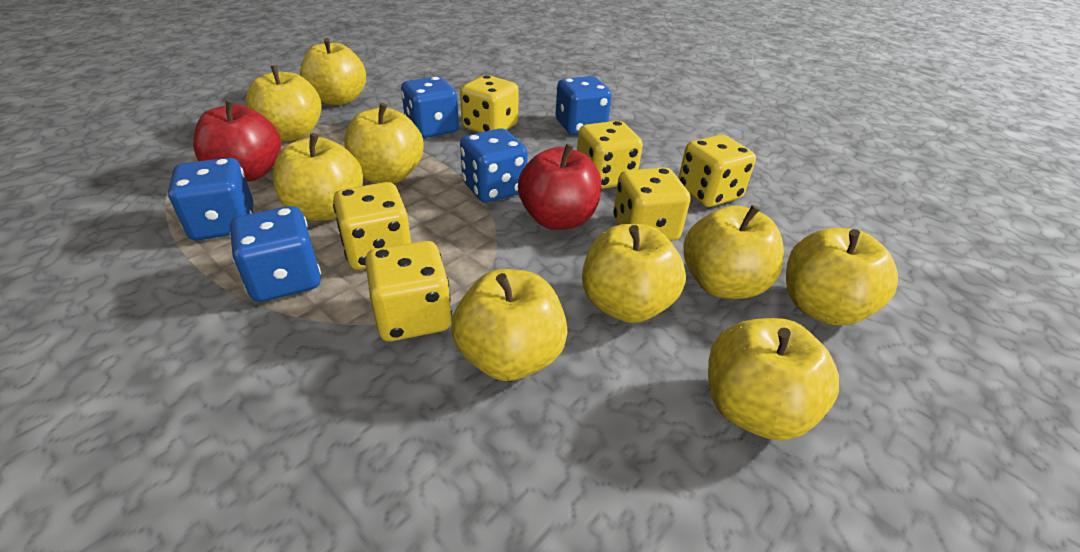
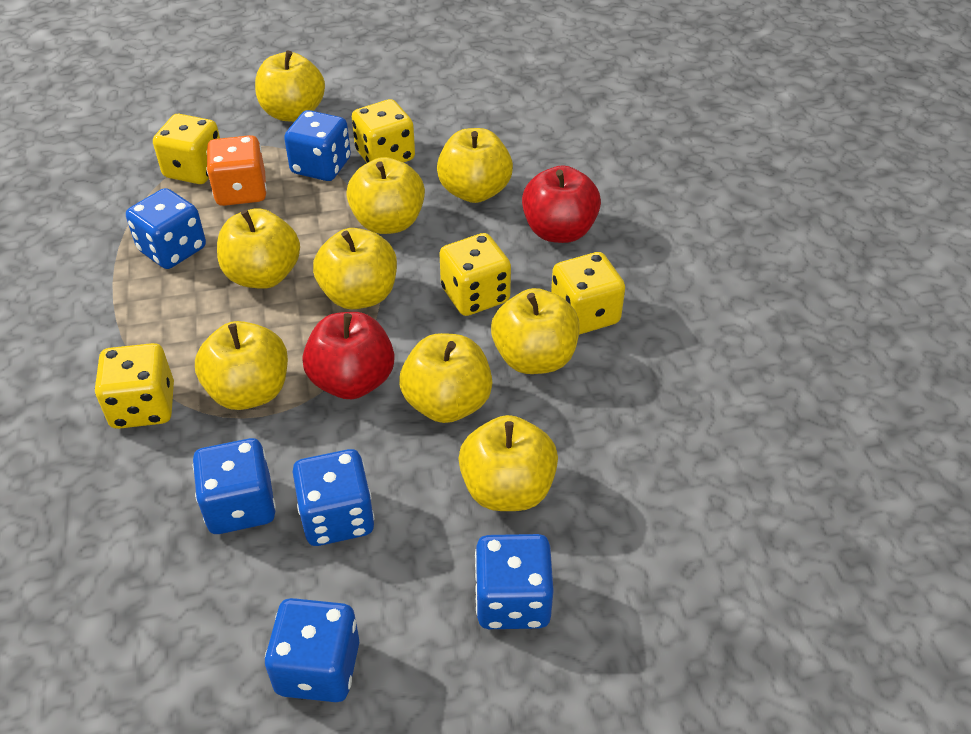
blue dice: 5 -> 6
orange dice: 0 -> 1
yellow dice: 6 -> 5

